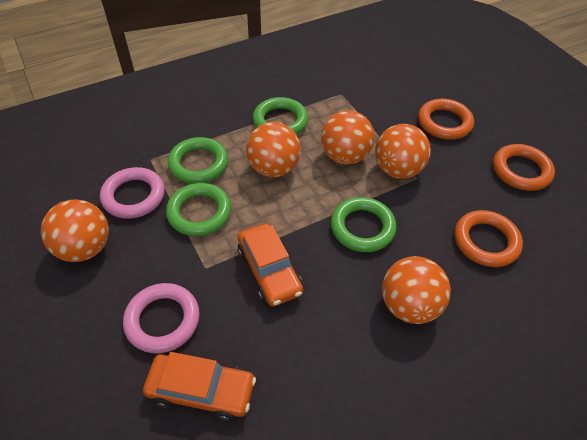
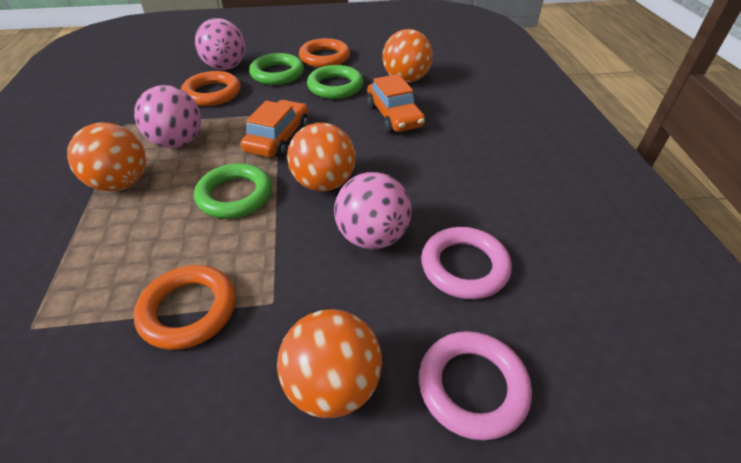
green ring: 4 -> 3
orange ball: 5 -> 4
pink ball: 0 -> 3

